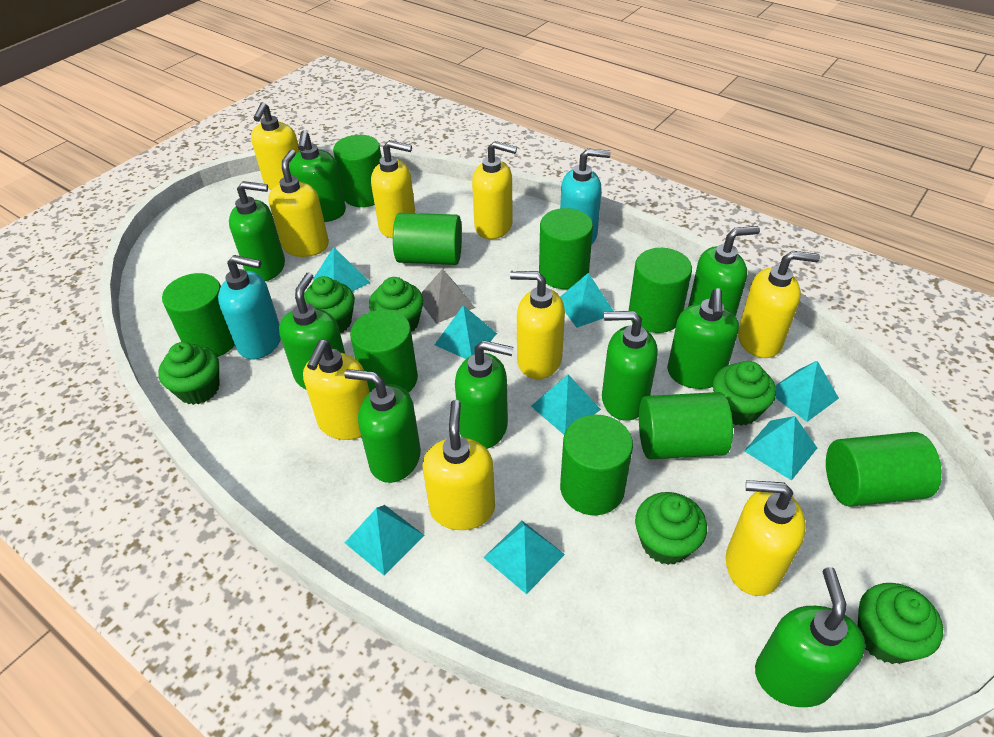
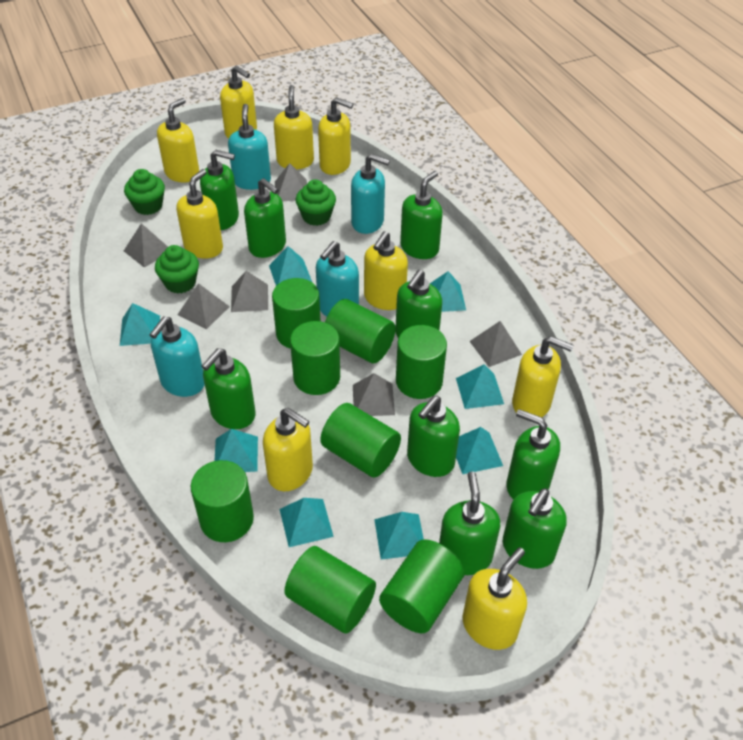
green cupcake: 6 -> 3
green cylinder: 9 -> 8
grey pyramid: 1 -> 6
turquoise soap dispenser: 2 -> 4

